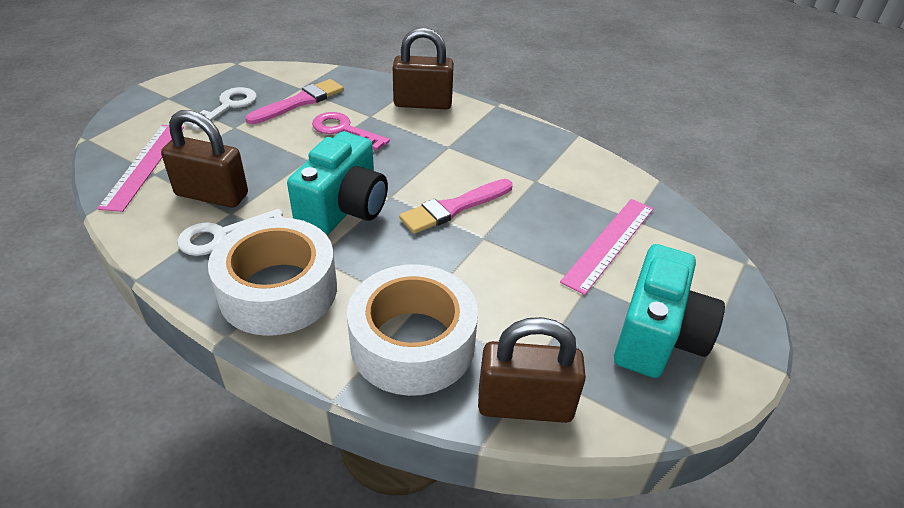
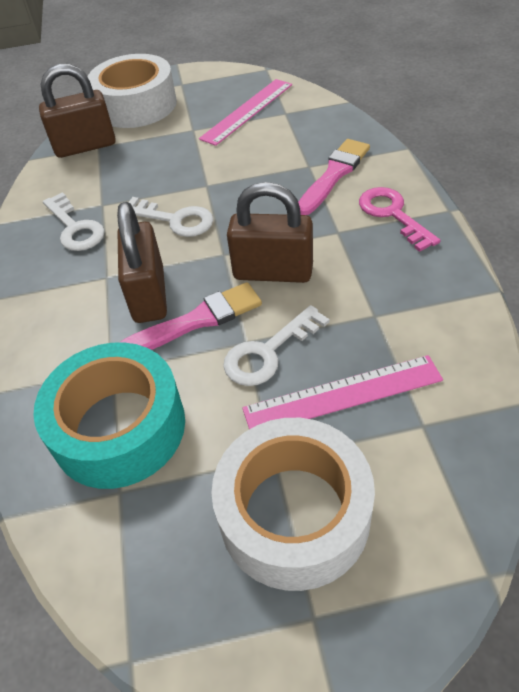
turquoise camera: 2 -> 0
turquoise tape: 0 -> 1
white key: 2 -> 3

